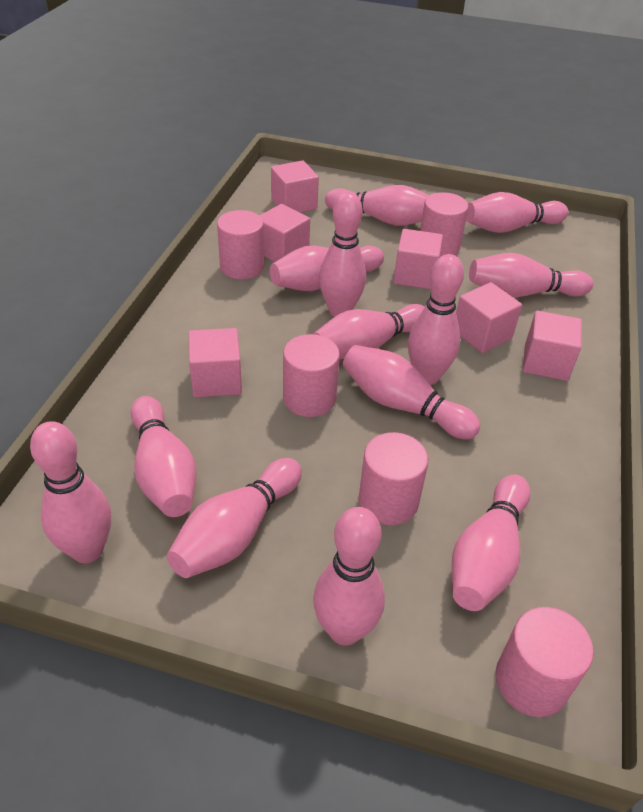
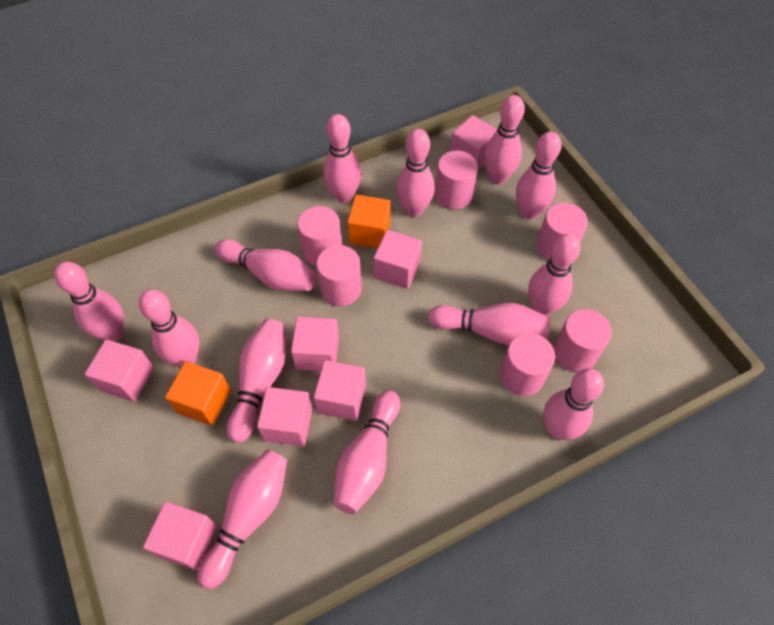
orange cube: 0 -> 2
pink cube: 6 -> 7
pink cylinder: 5 -> 6

